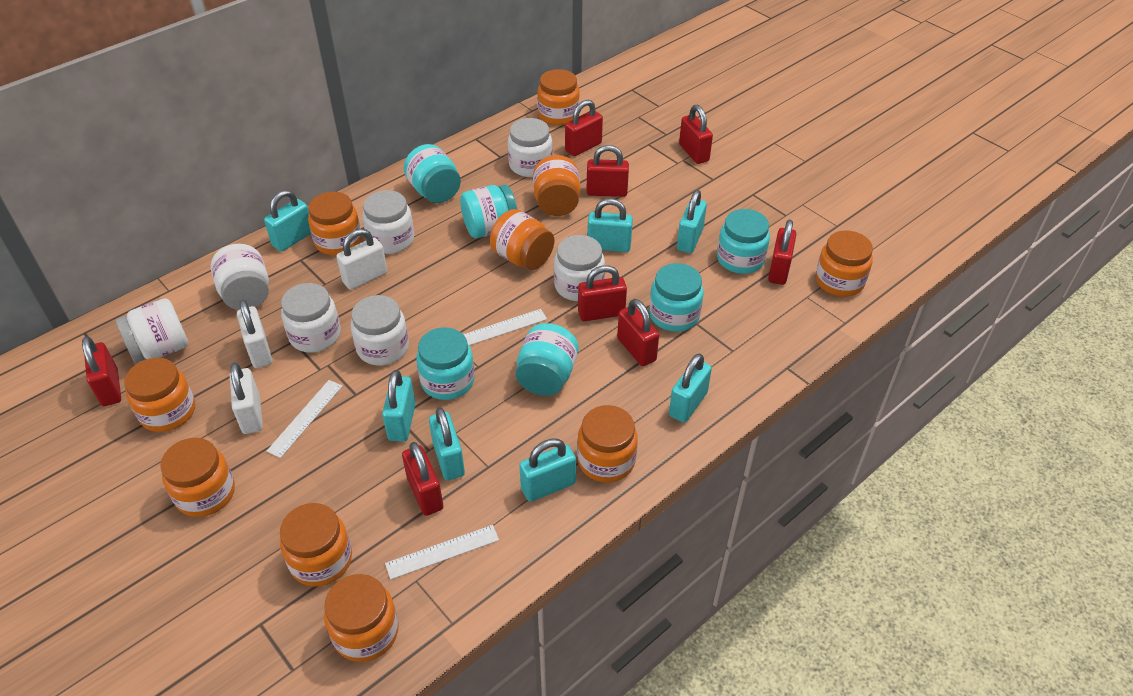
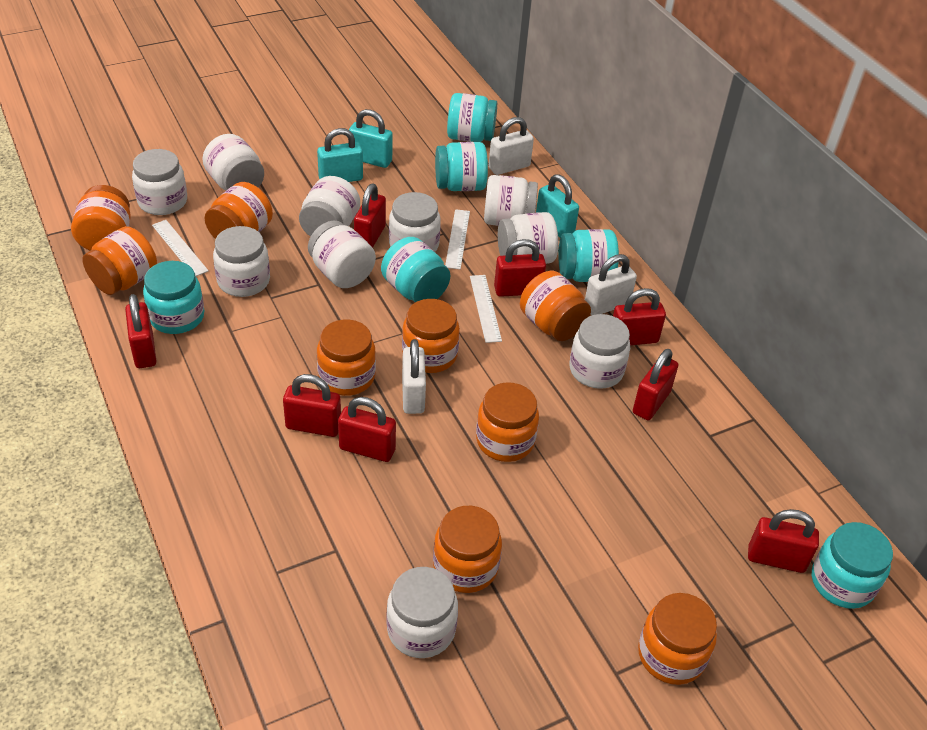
orange jar: 10 -> 9
turquoise padlock: 7 -> 3
white jar: 7 -> 10

